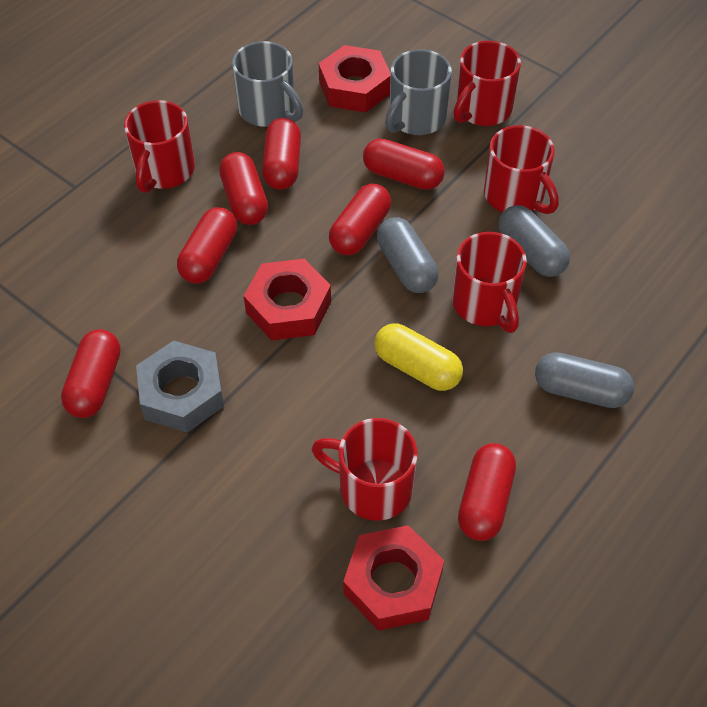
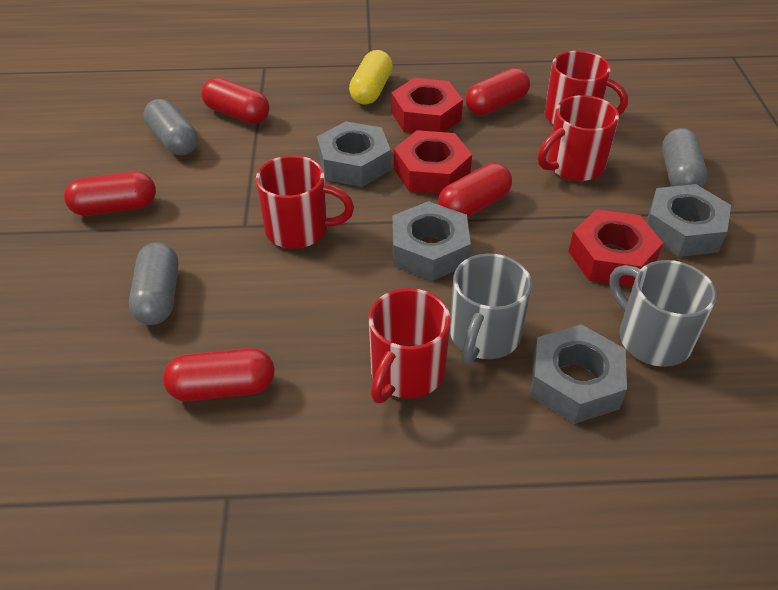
grey nut: 1 -> 4
red capsule: 7 -> 5
red mug: 5 -> 4

